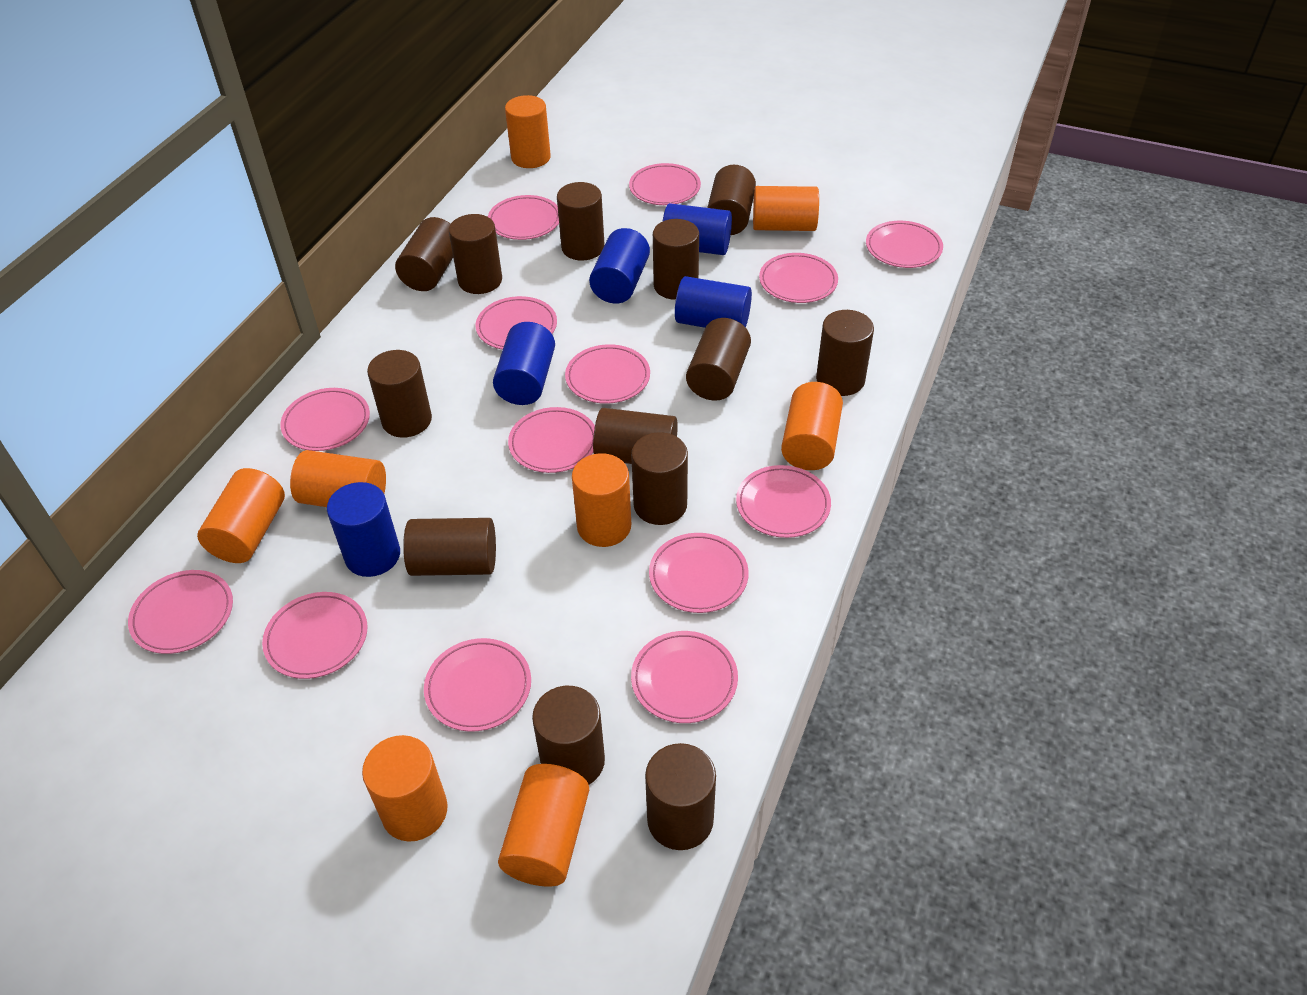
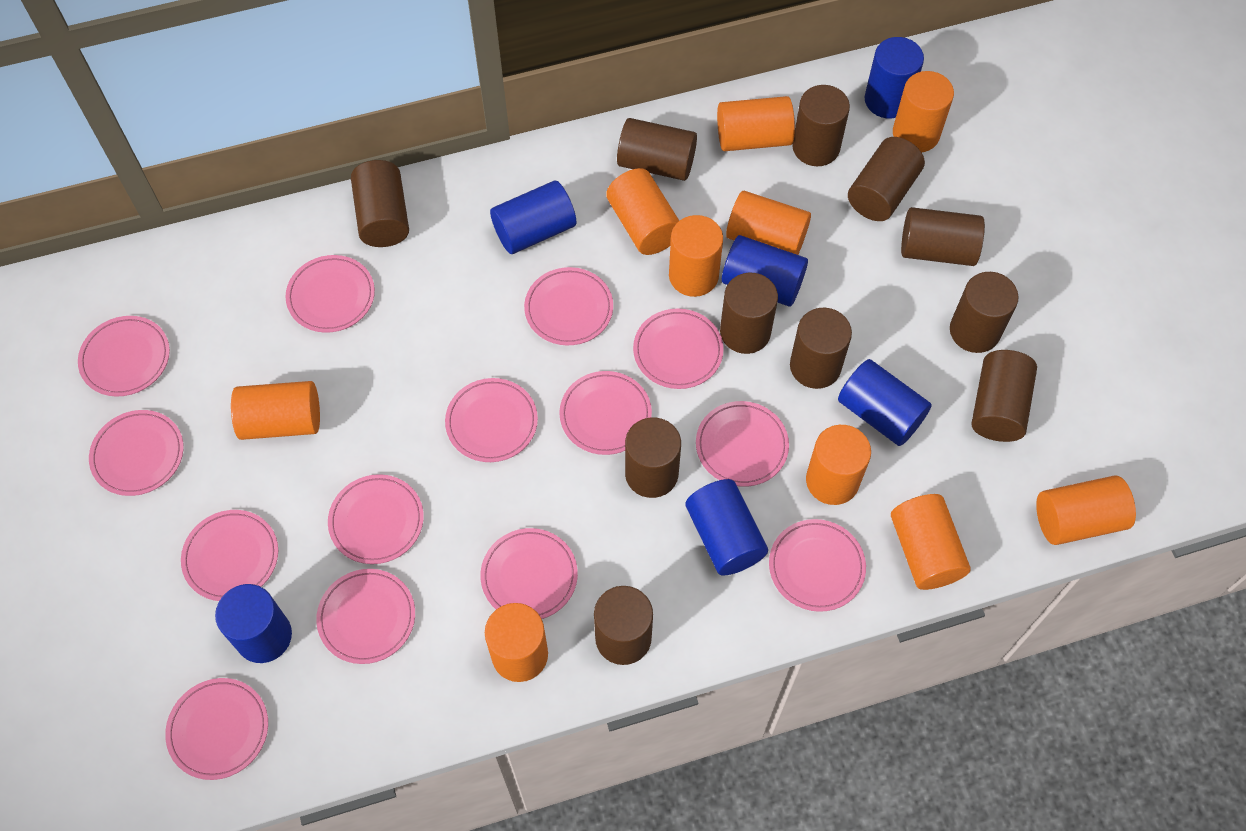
blue cylinder: 5 -> 6
brown cylinder: 13 -> 11
orange cylinder: 8 -> 10

